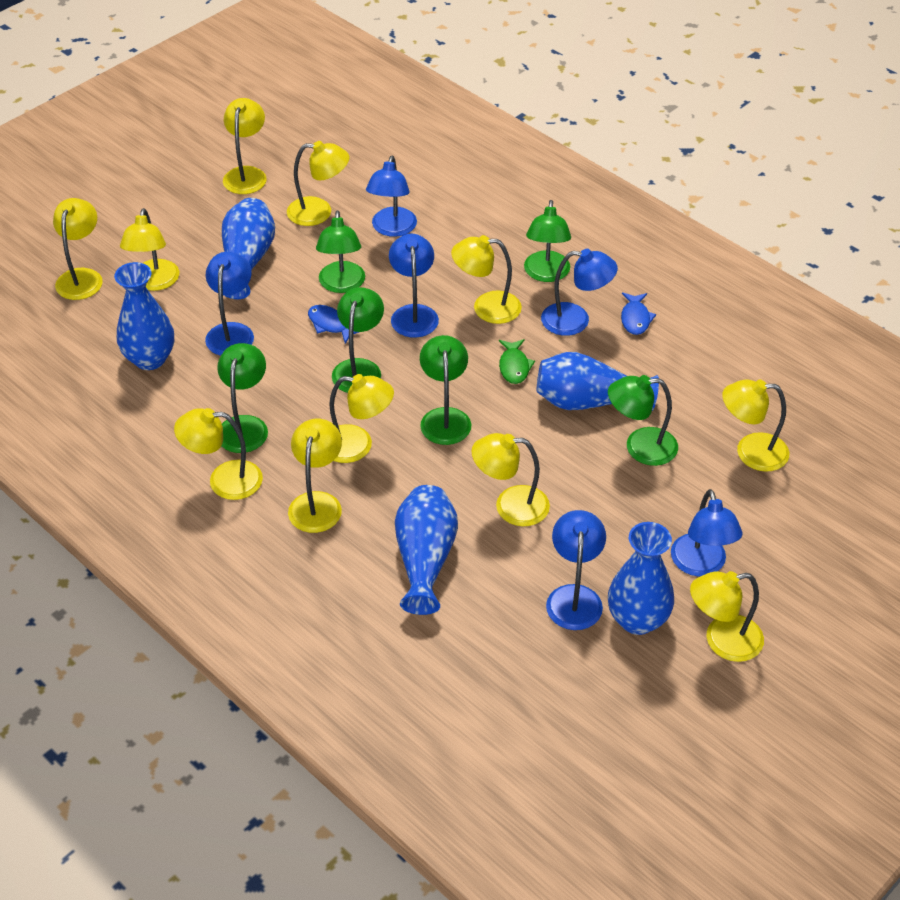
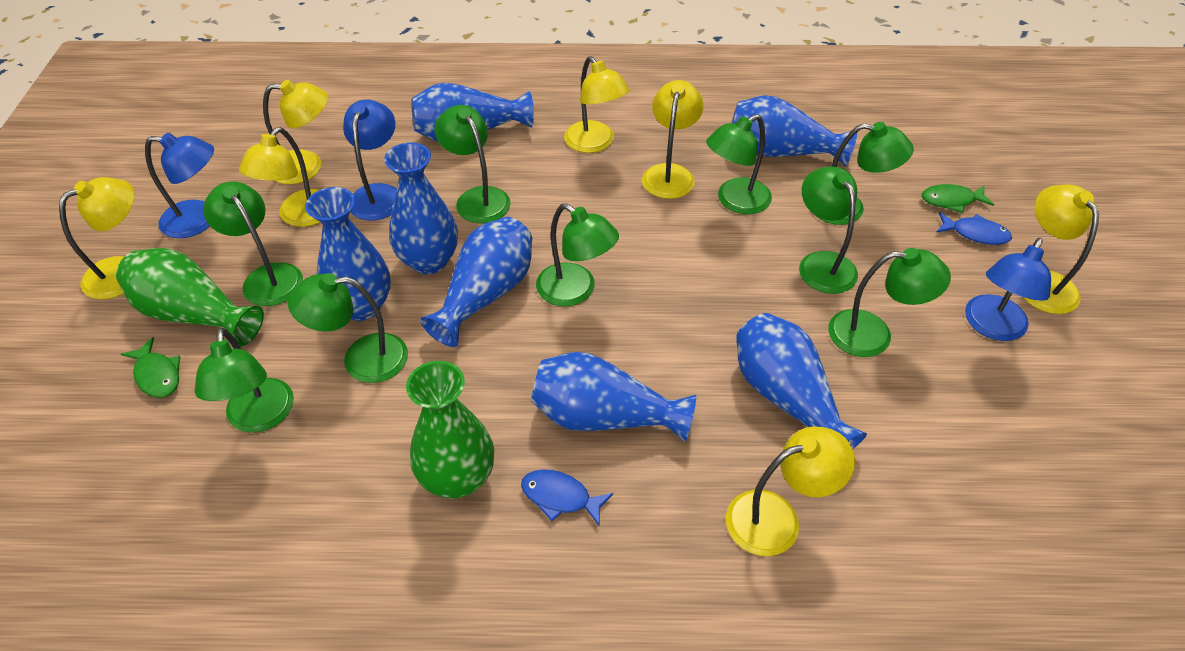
blue lamp: 6 -> 3
blue vase: 5 -> 7
green fish: 1 -> 2
green lamp: 6 -> 9
green vase: 0 -> 2
yellow lamp: 11 -> 7

